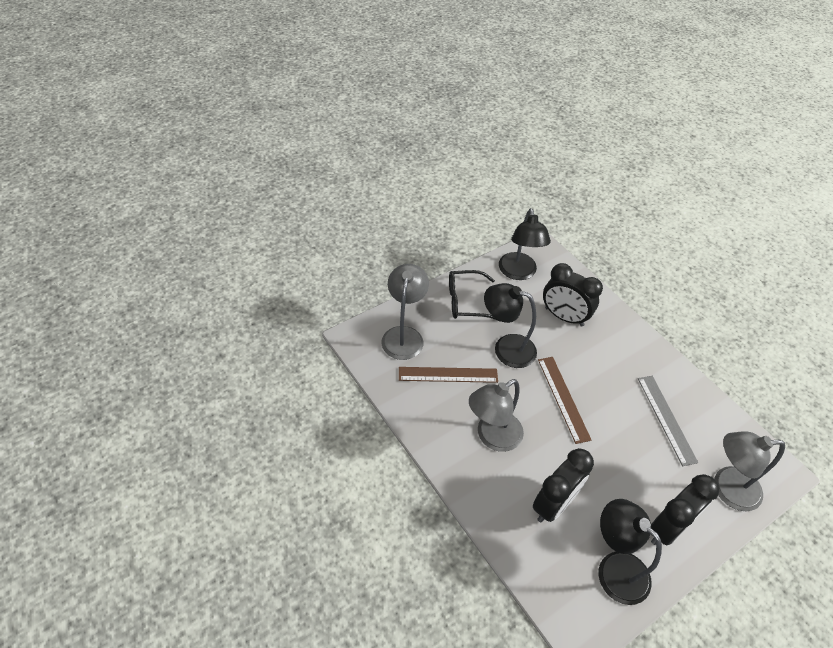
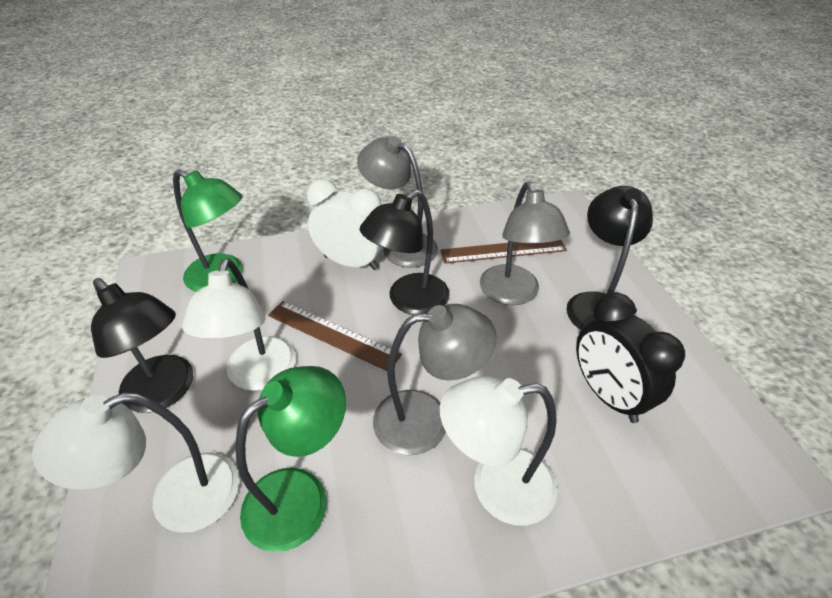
black clock: 3 -> 1
black glasses: 1 -> 0
green lamp: 0 -> 2
grey ruler: 1 -> 0
white clock: 0 -> 1
white lamp: 0 -> 3

